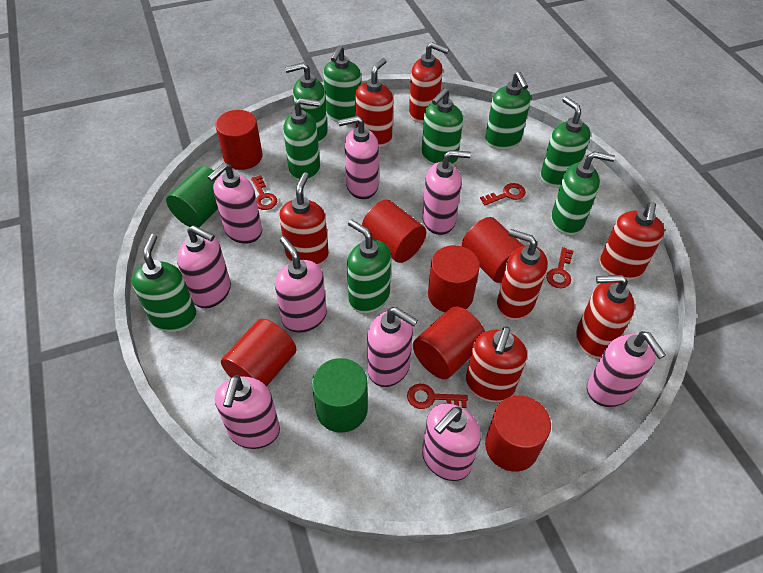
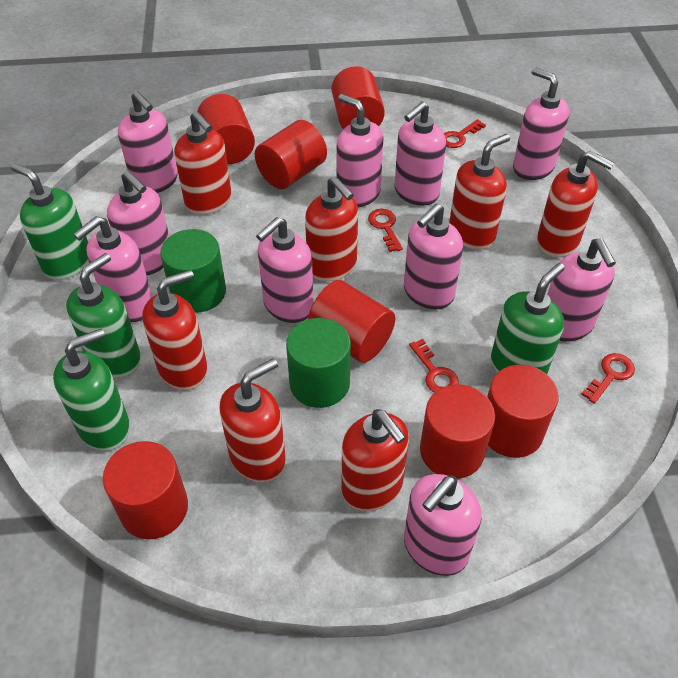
green soap dispenser: 9 -> 4
pink soap dispenser: 9 -> 10

